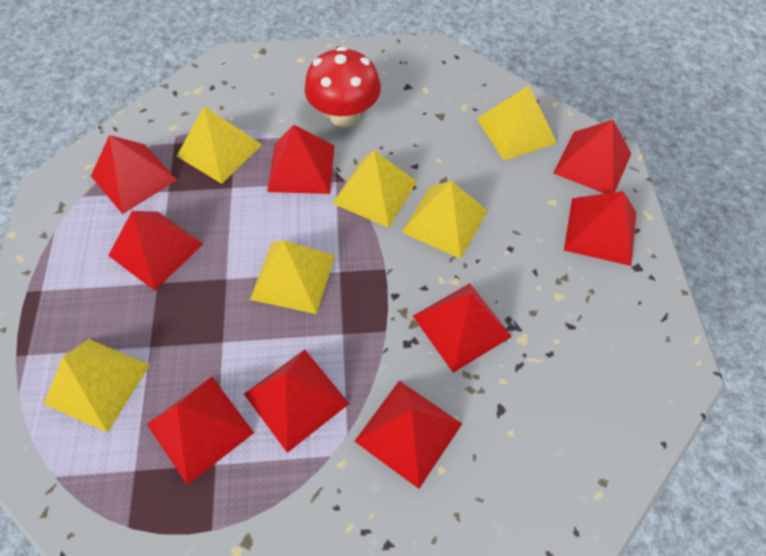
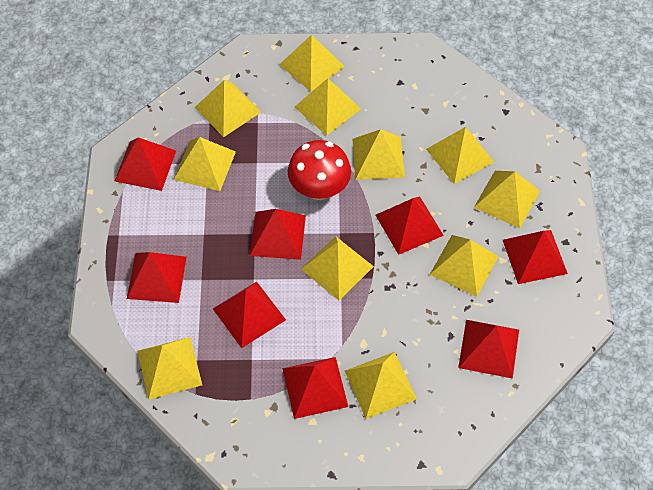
red pyramid: 9 -> 8
yellow pyramid: 6 -> 11

